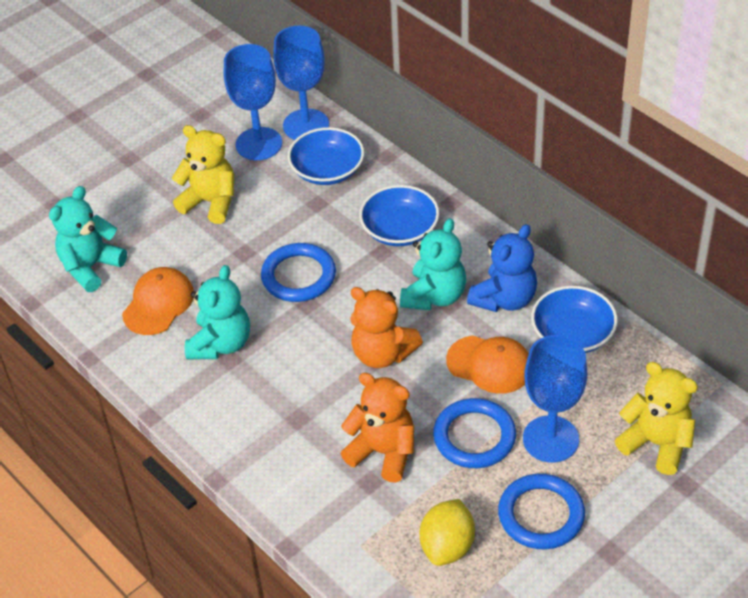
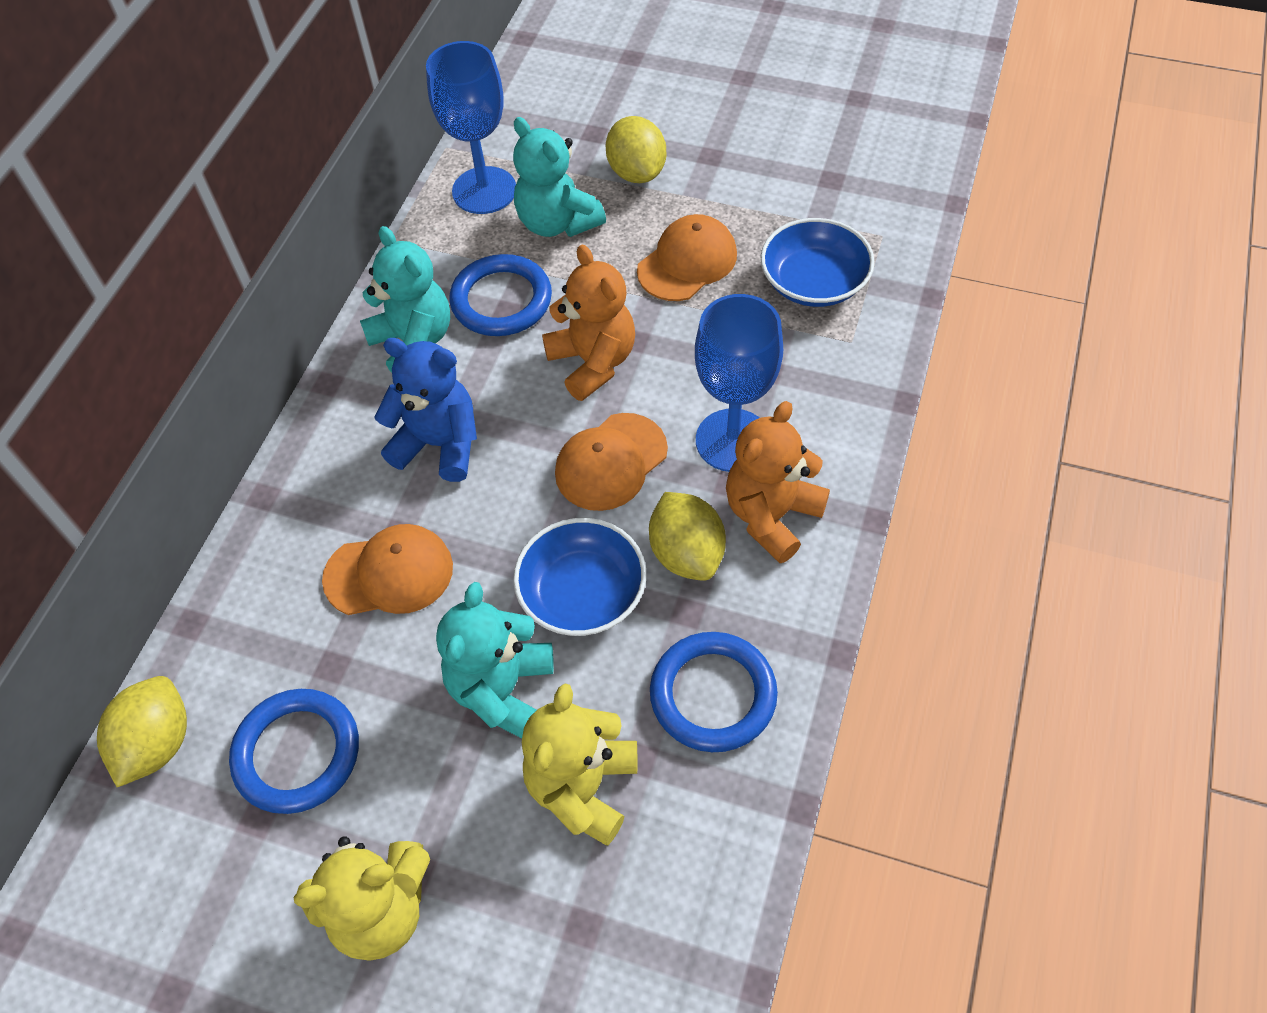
blue bowl: 3 -> 2
blue goblet: 3 -> 2
orange cap: 2 -> 3
yellow lemon: 1 -> 3

